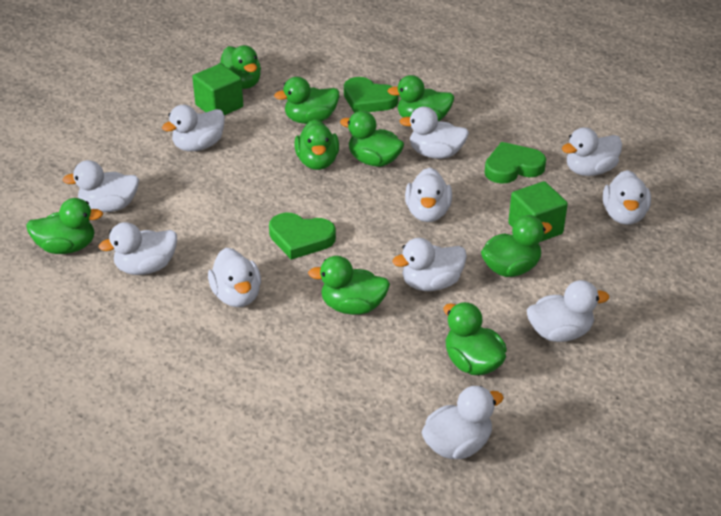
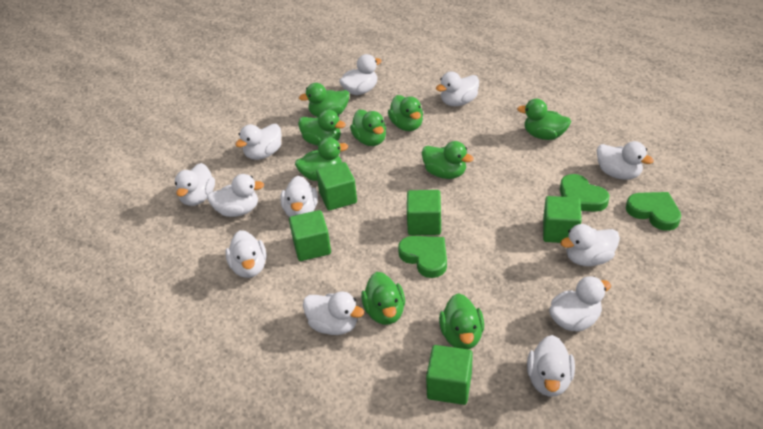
green cube: 2 -> 5
white duck: 11 -> 12

